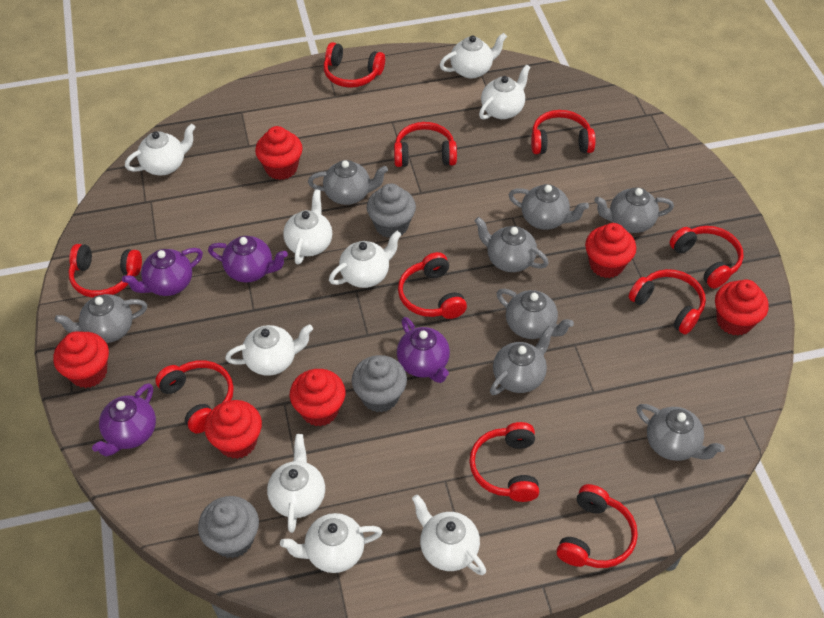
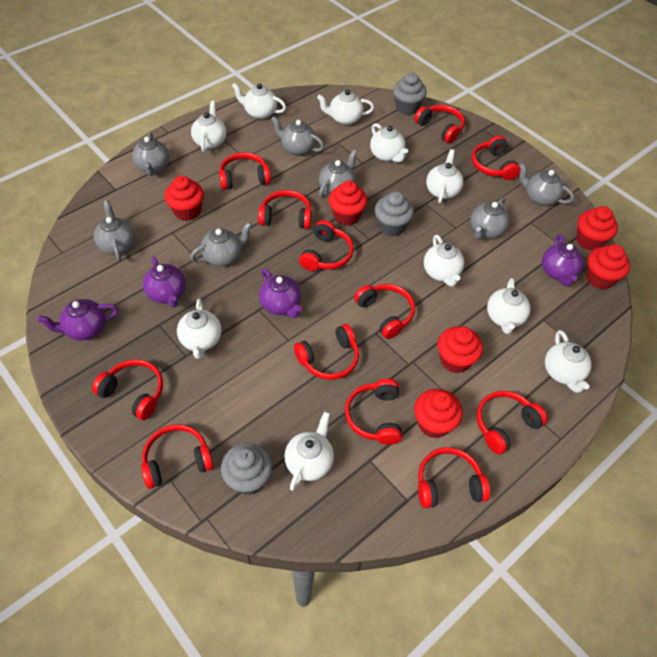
grey teapot: 8 -> 7
red headphones: 10 -> 12
white teapot: 9 -> 10

